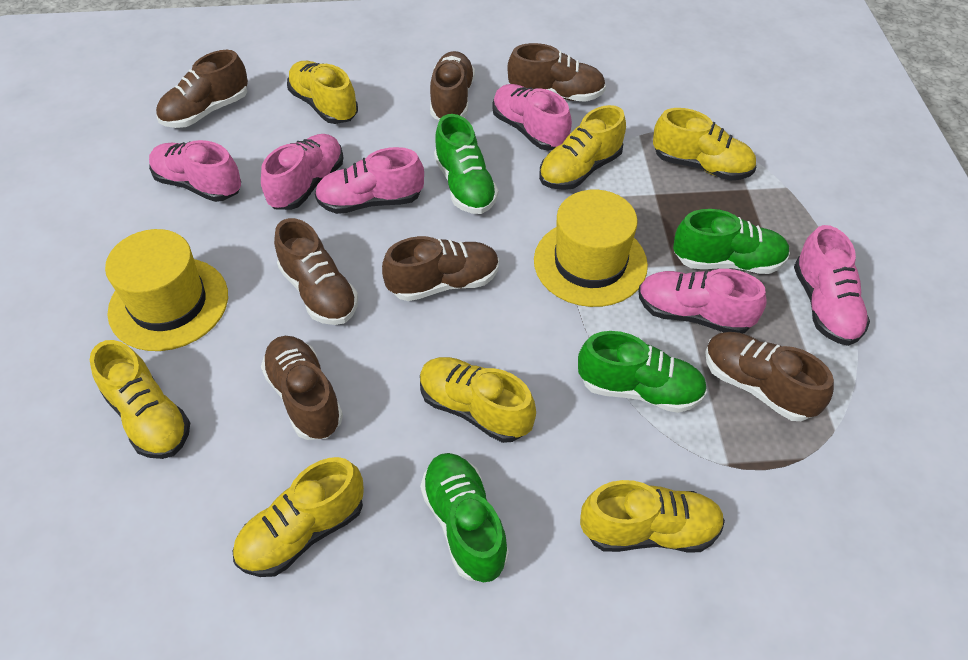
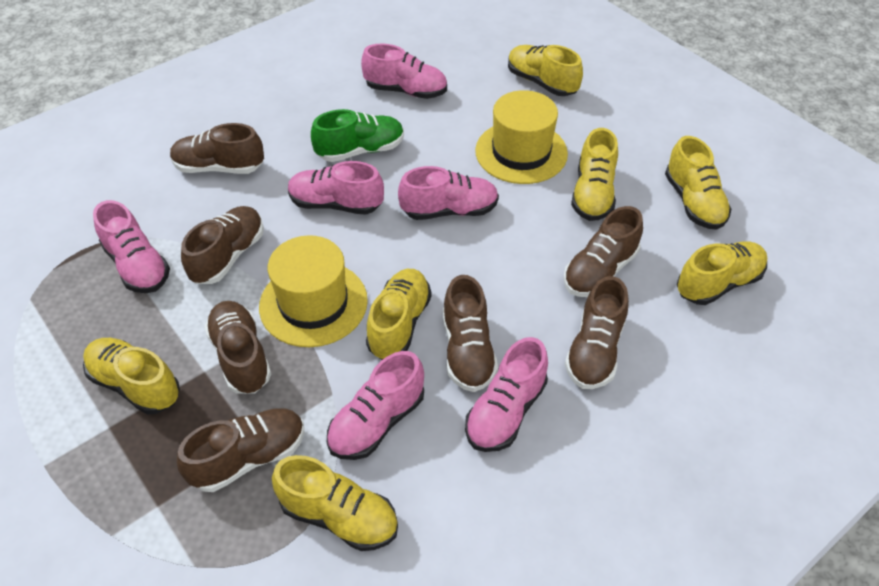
green shoe: 4 -> 1

